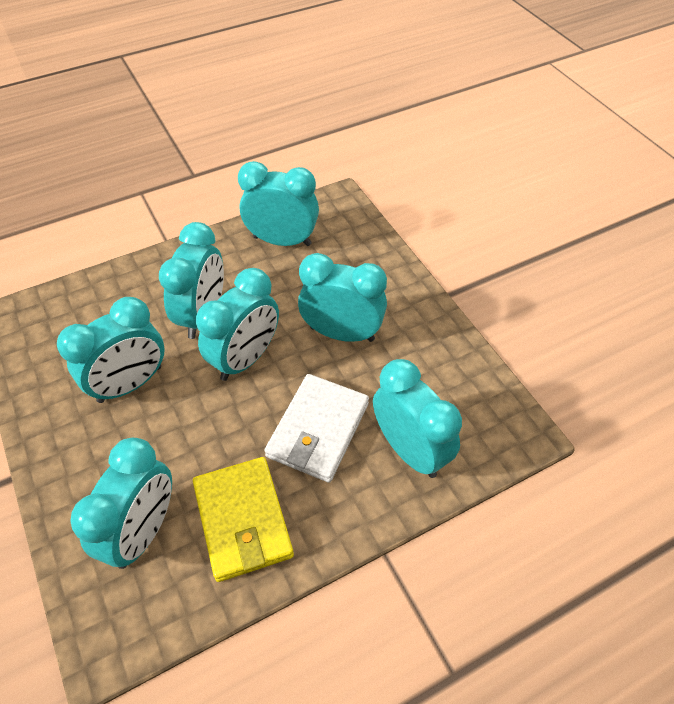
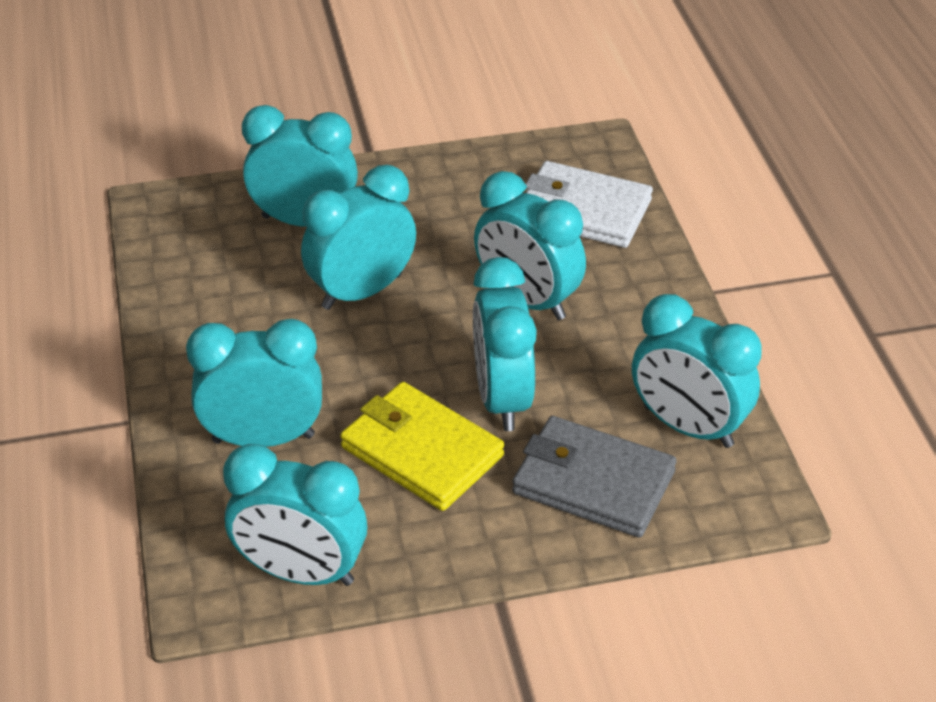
grey wallet: 0 -> 1

